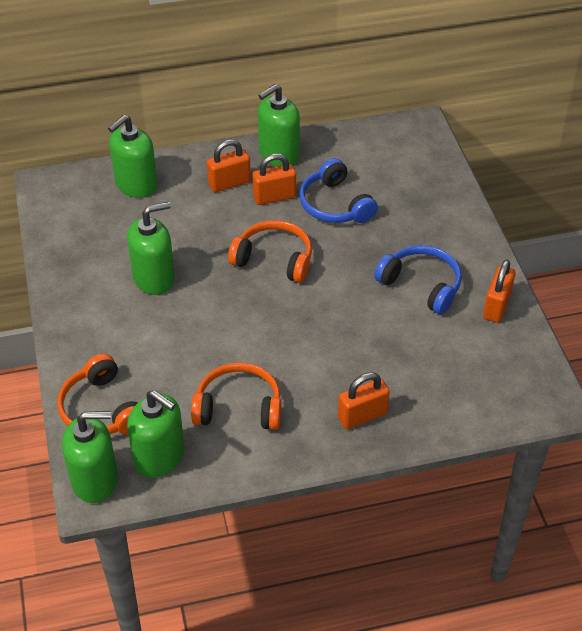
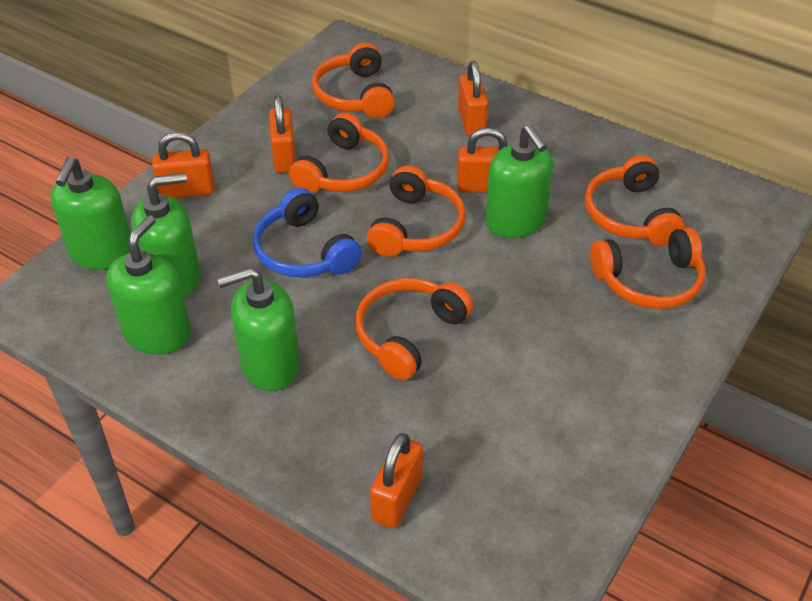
blue headphones: 2 -> 1
orange headphones: 3 -> 6
orange padlock: 4 -> 5

